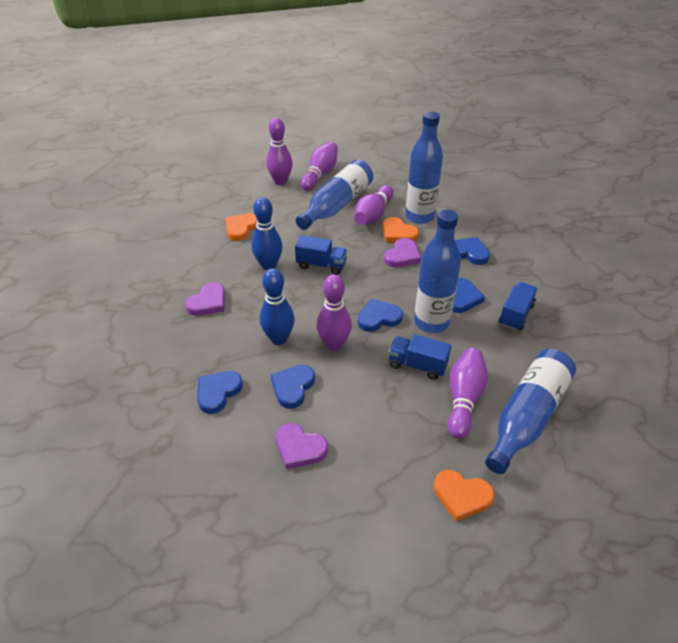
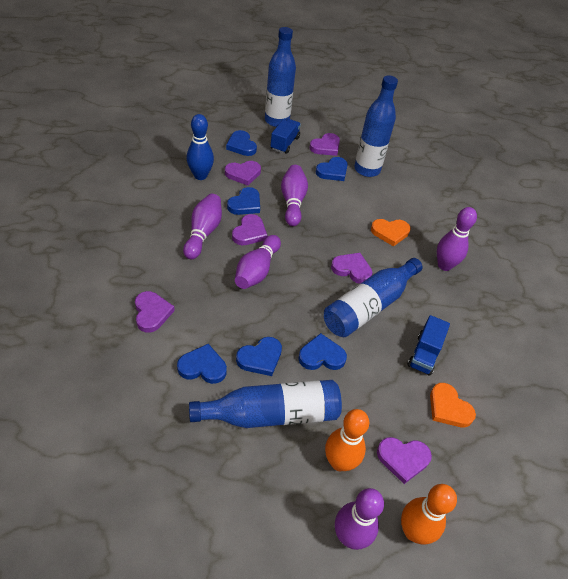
blue bowling pin: 2 -> 1
blue heart: 5 -> 6
blue truck: 3 -> 2
orange bowling pin: 0 -> 2
orange heart: 3 -> 2
purple heart: 3 -> 6

